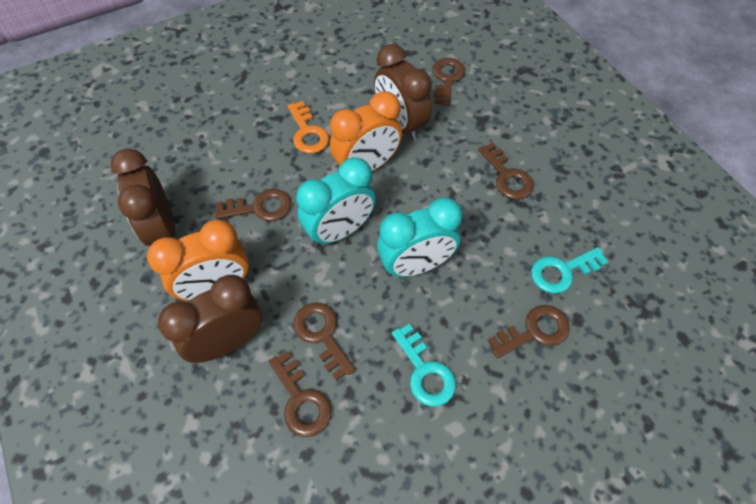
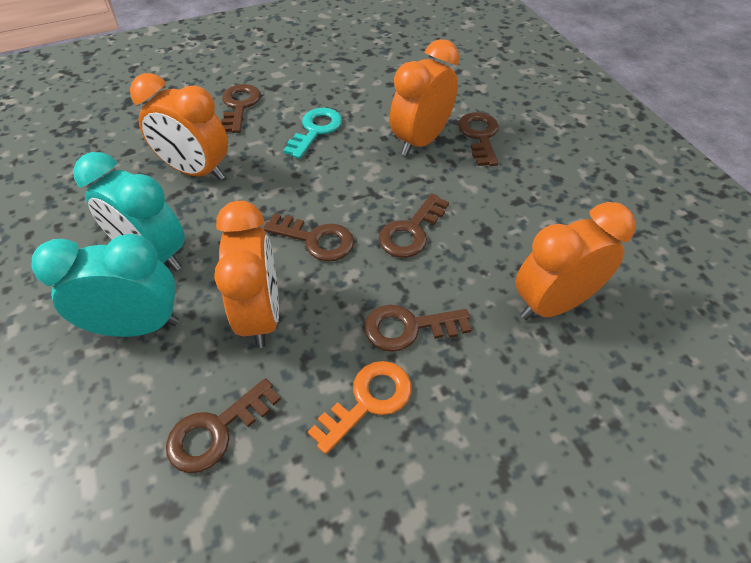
brown clock: 3 -> 0
orange clock: 2 -> 4
turquoise key: 2 -> 1

